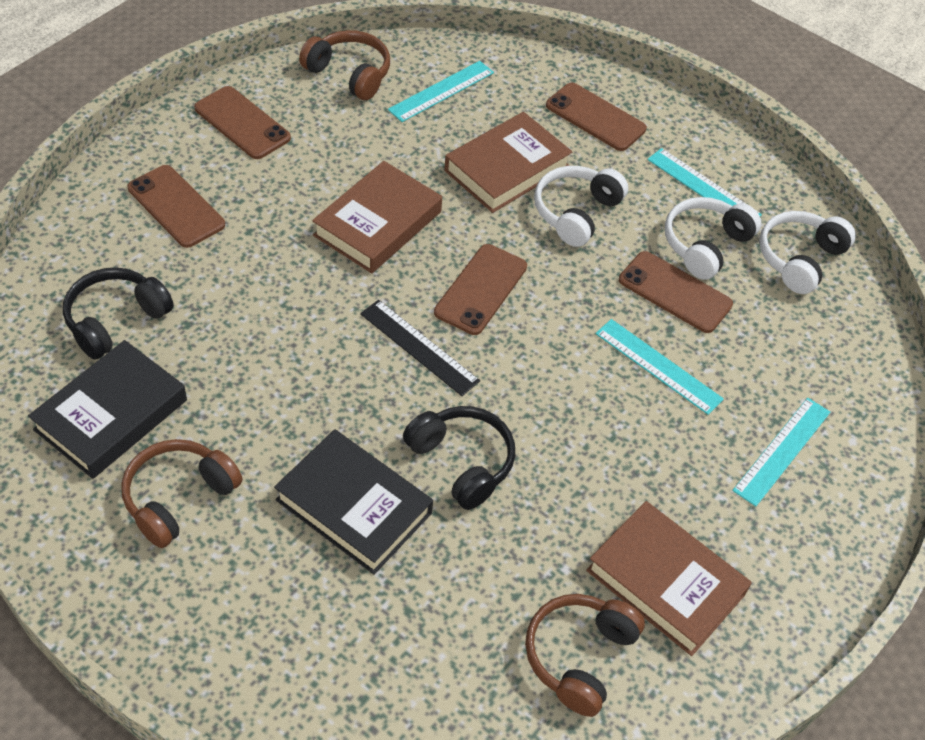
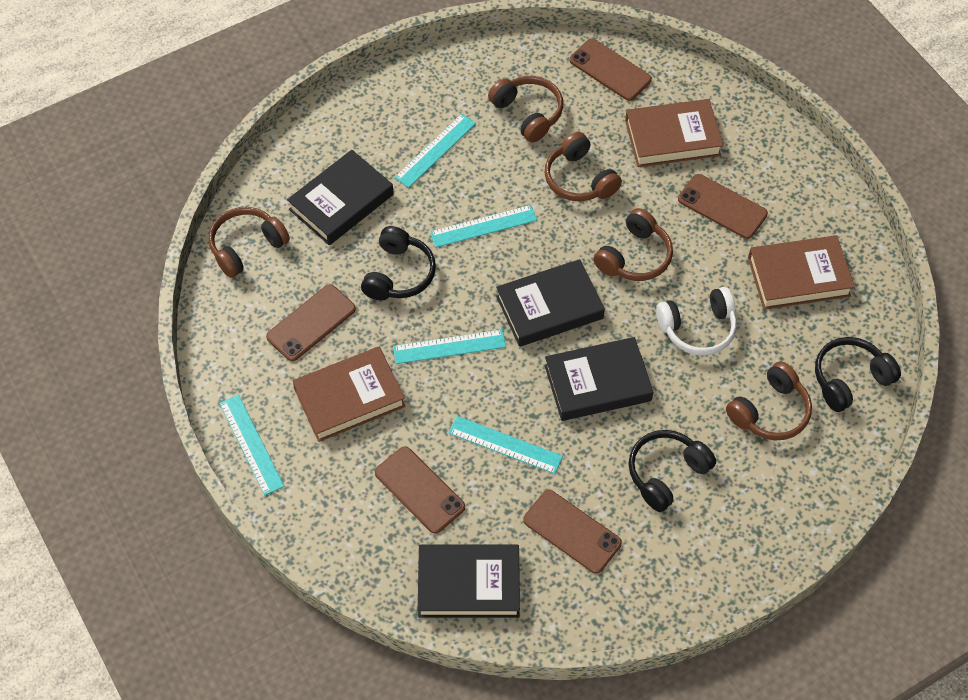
black book: 2 -> 4
black headphones: 2 -> 3
black ruler: 1 -> 0
brown headphones: 3 -> 5
turquoise ruler: 4 -> 5
white headphones: 3 -> 1

